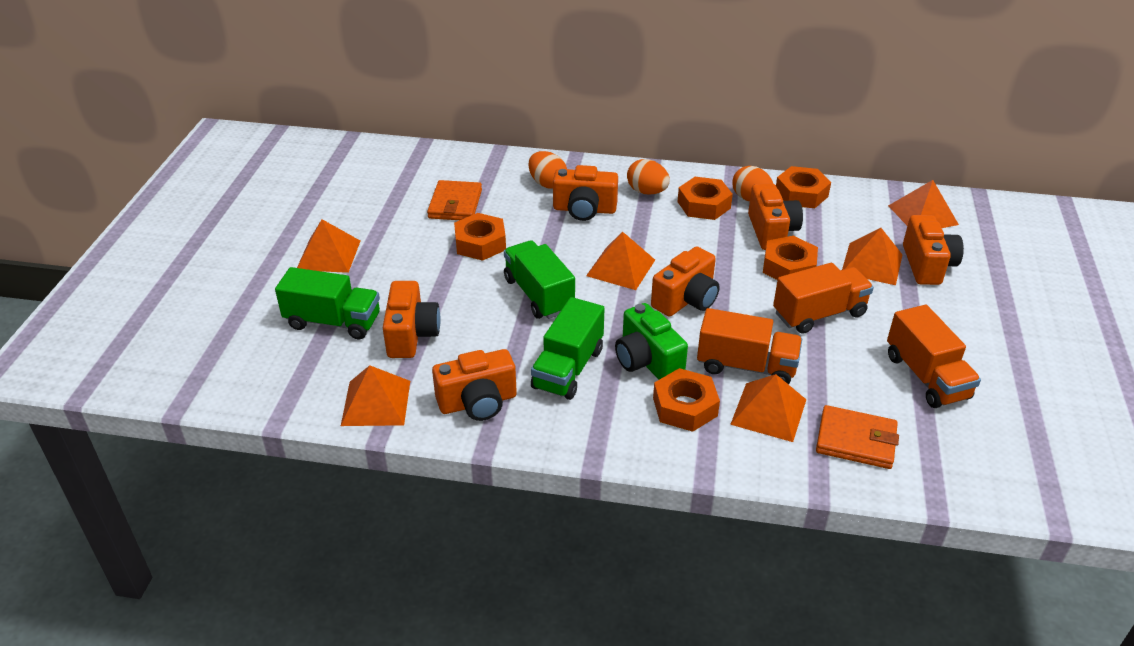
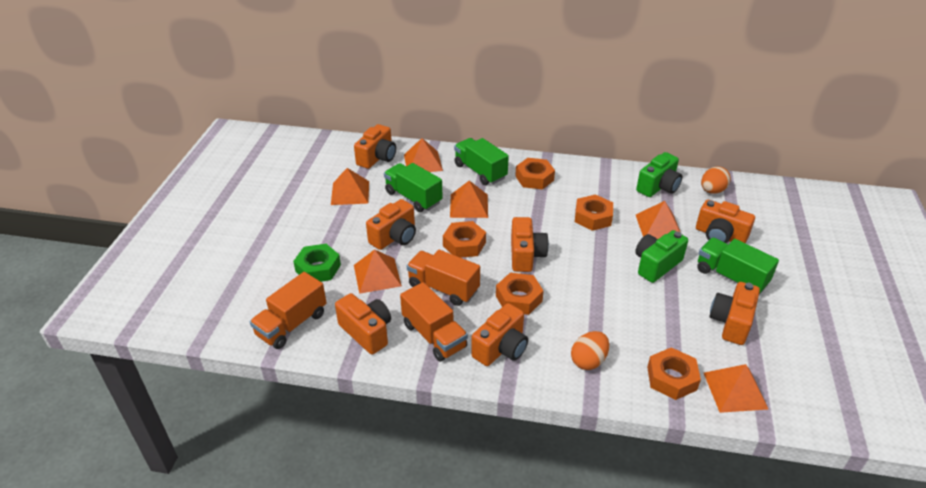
green camera: 1 -> 2
green nut: 0 -> 1
orange camera: 6 -> 7
orange egg: 3 -> 2
orange wallet: 2 -> 0

